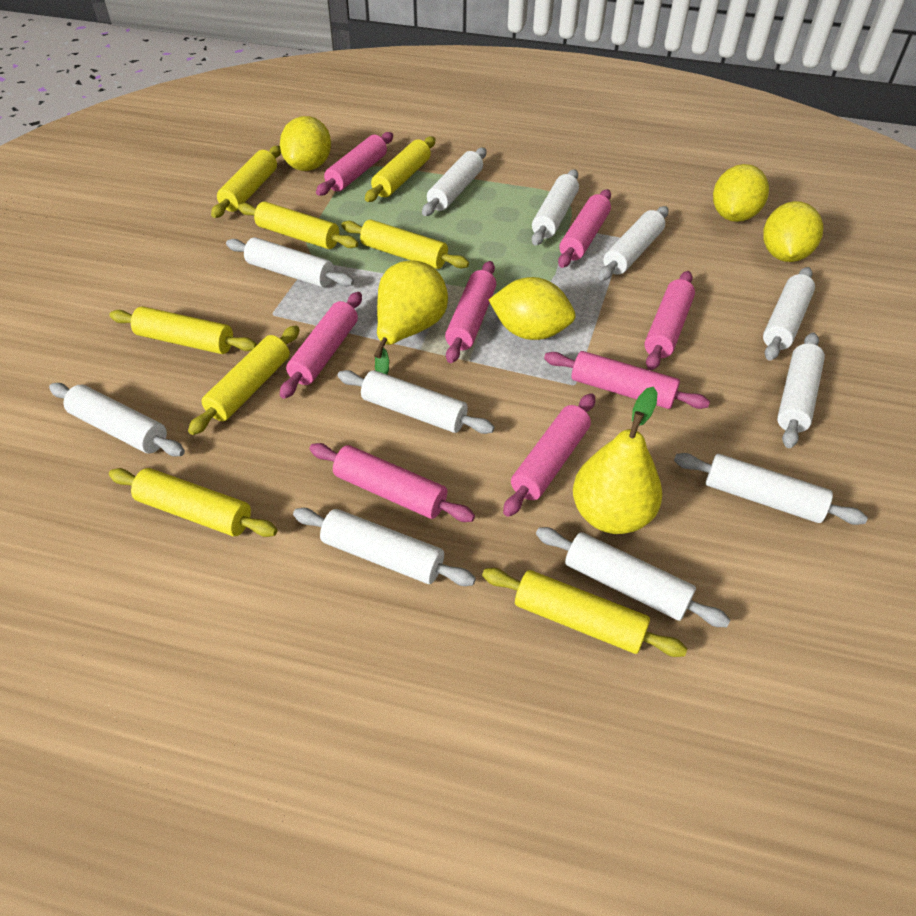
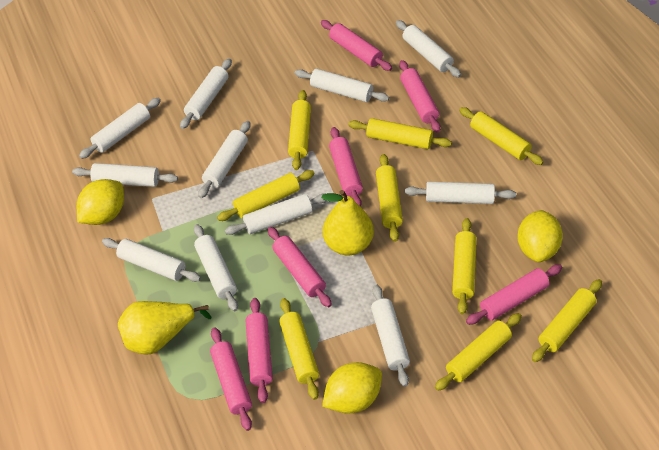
pink rolling pin: 8 -> 7
yellow lemon: 4 -> 3
yellow rolling pin: 8 -> 9

